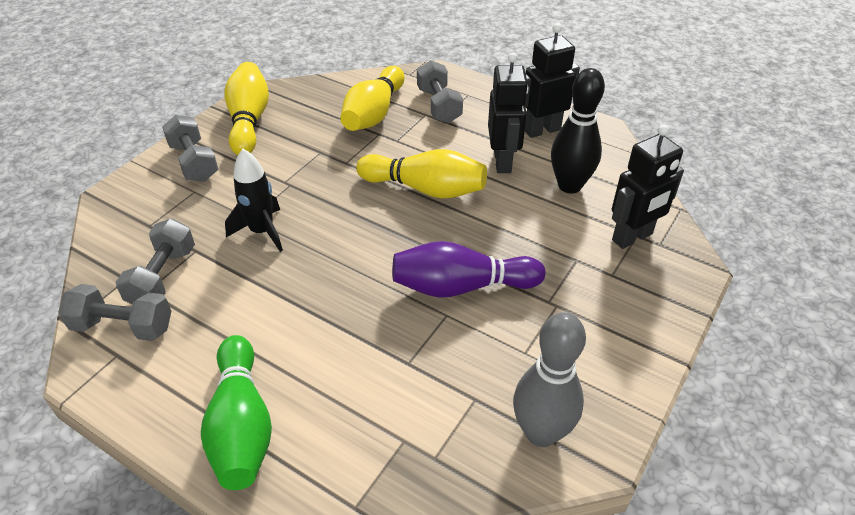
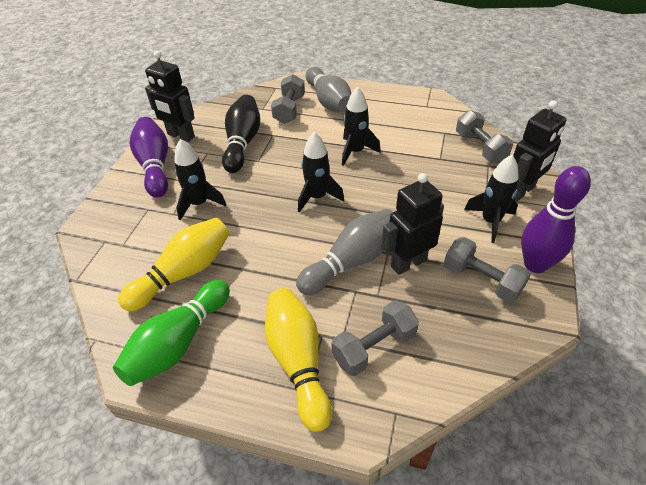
black rocket: 1 -> 4
grey bowling pin: 1 -> 2
purple bowling pin: 1 -> 2
yellow bowling pin: 3 -> 2

